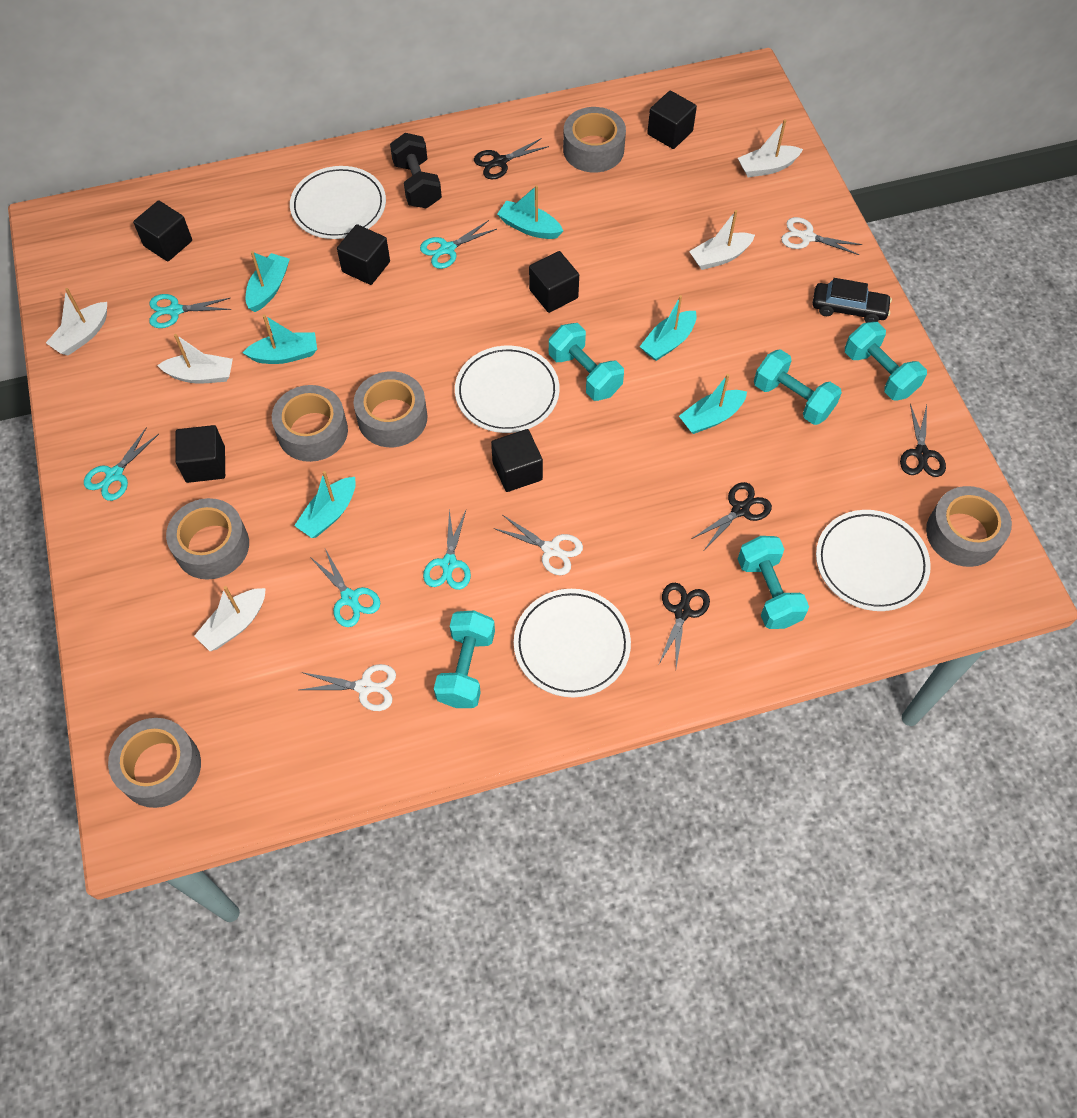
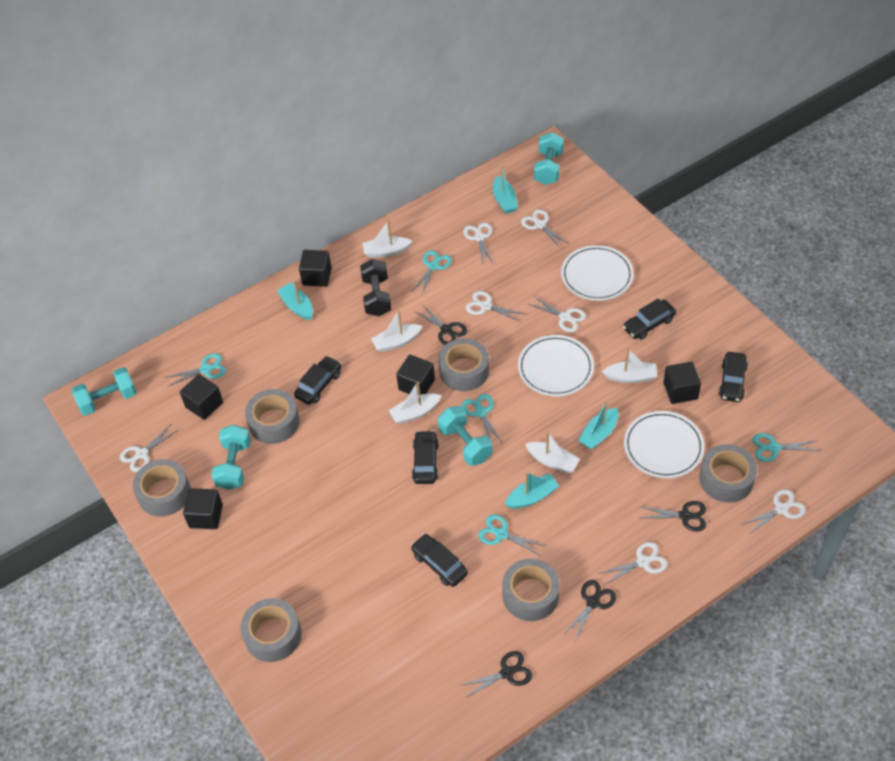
black car: 1 -> 5
black cube: 6 -> 5
turquoise boat: 6 -> 4
turquoise dumbbell: 5 -> 4
white plate: 4 -> 3
white scissors: 3 -> 7

